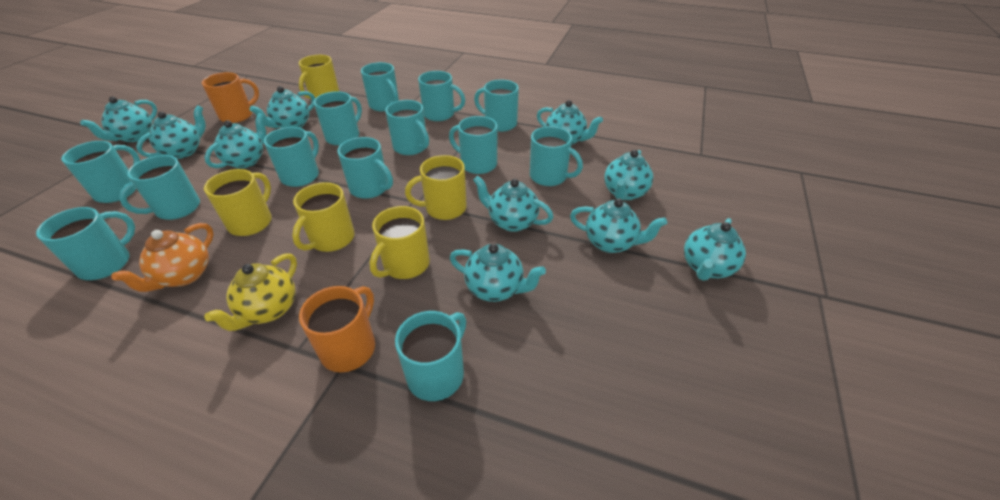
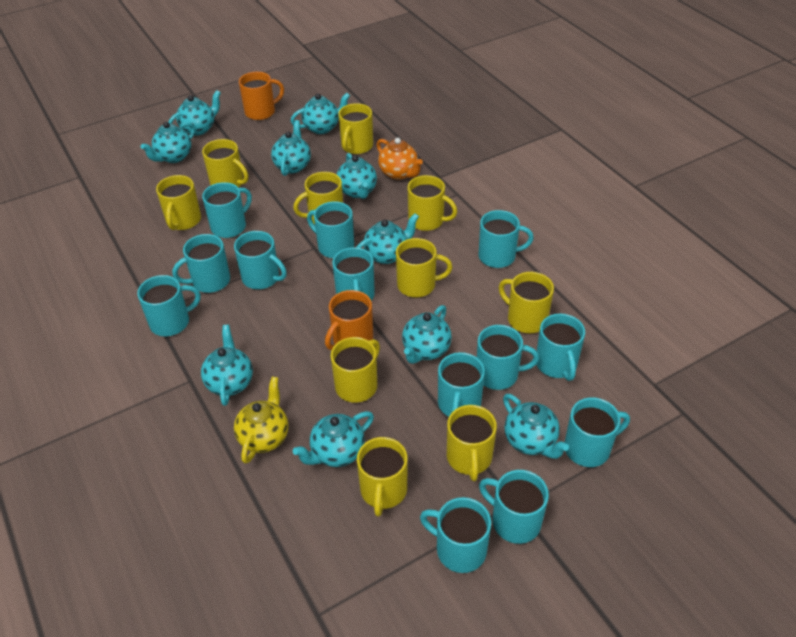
yellow mug: 5 -> 10

